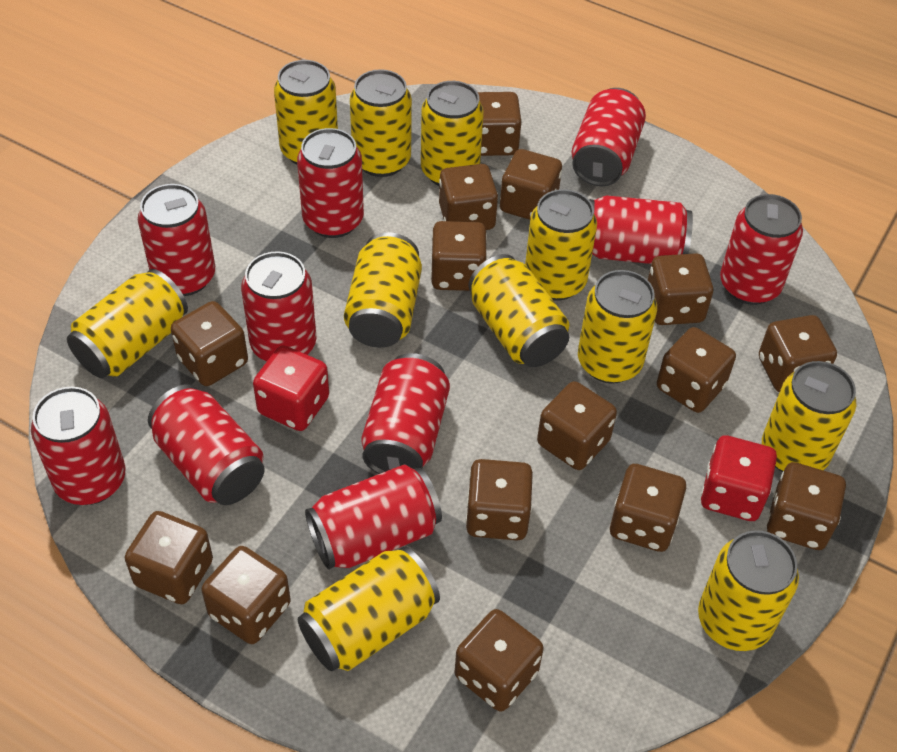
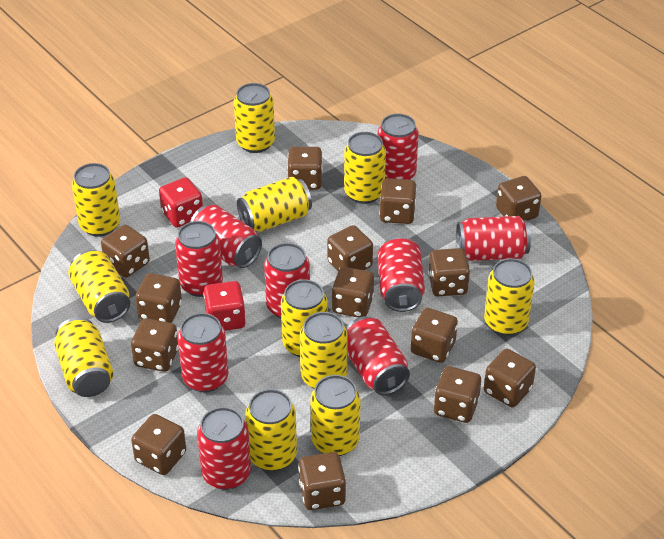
brown dice: 15 -> 14
red can: 10 -> 9

